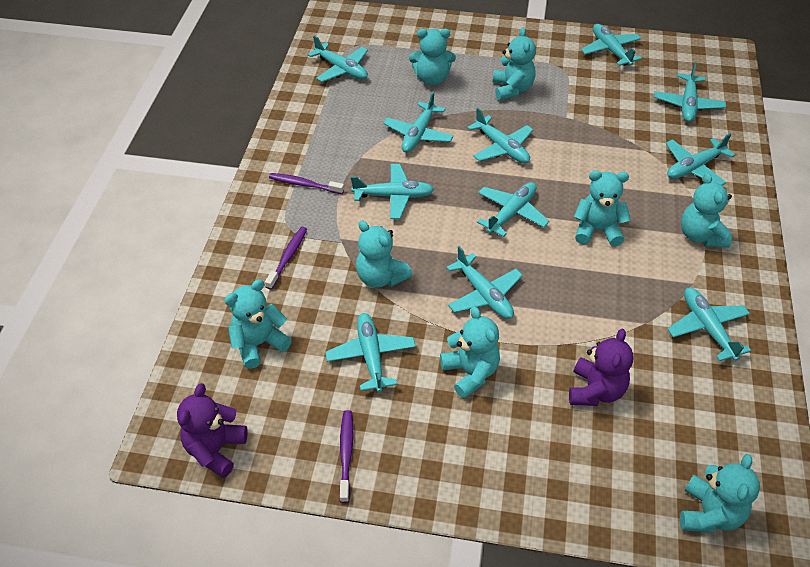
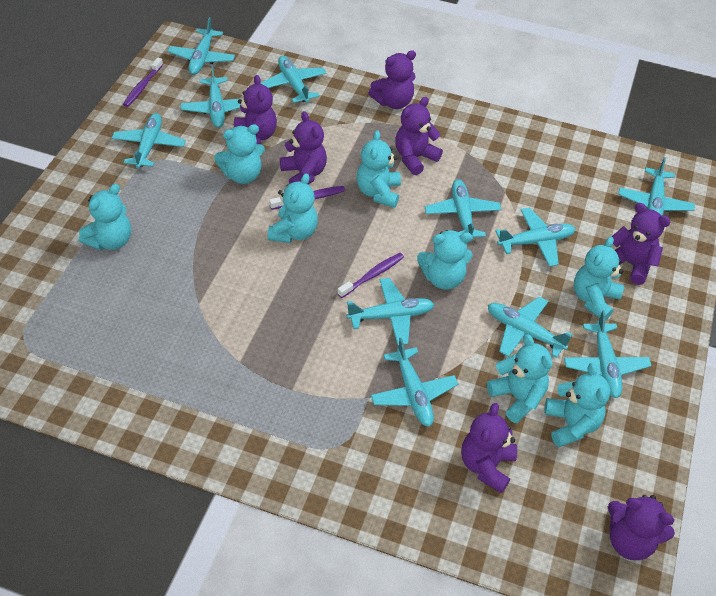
purple teddy bear: 2 -> 7

